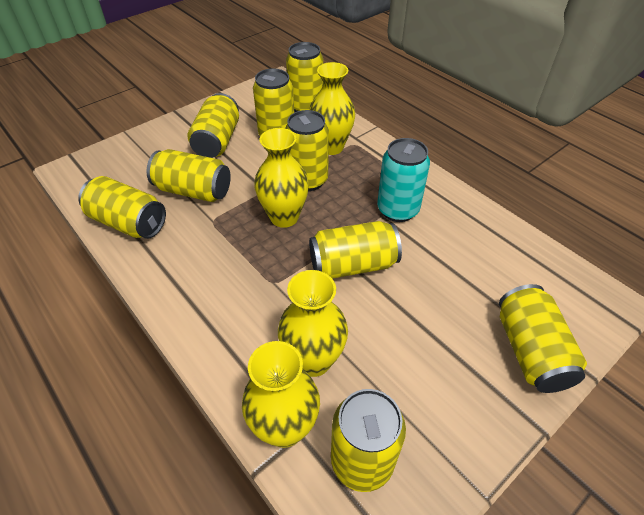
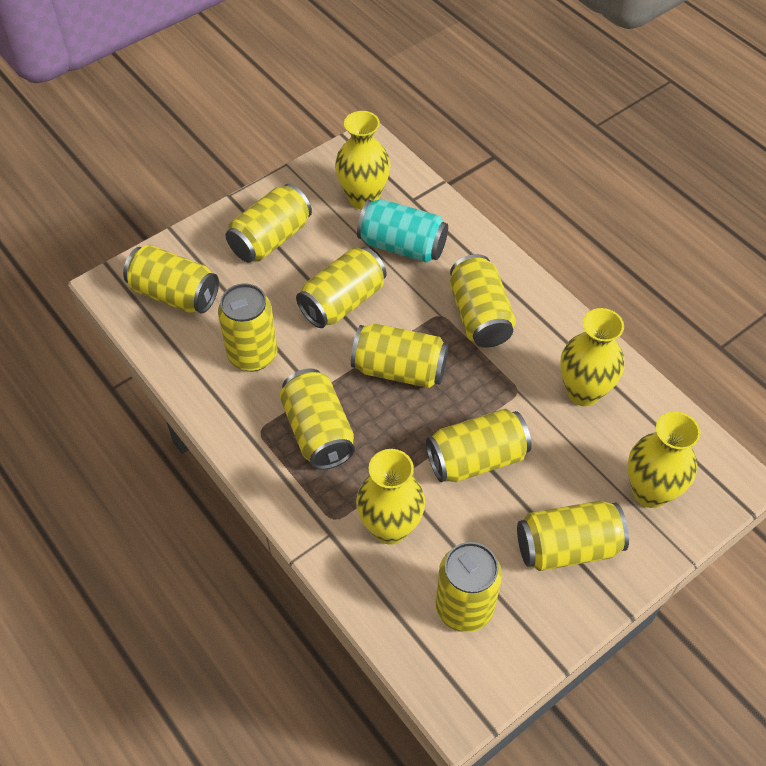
yellow can: 9 -> 10

